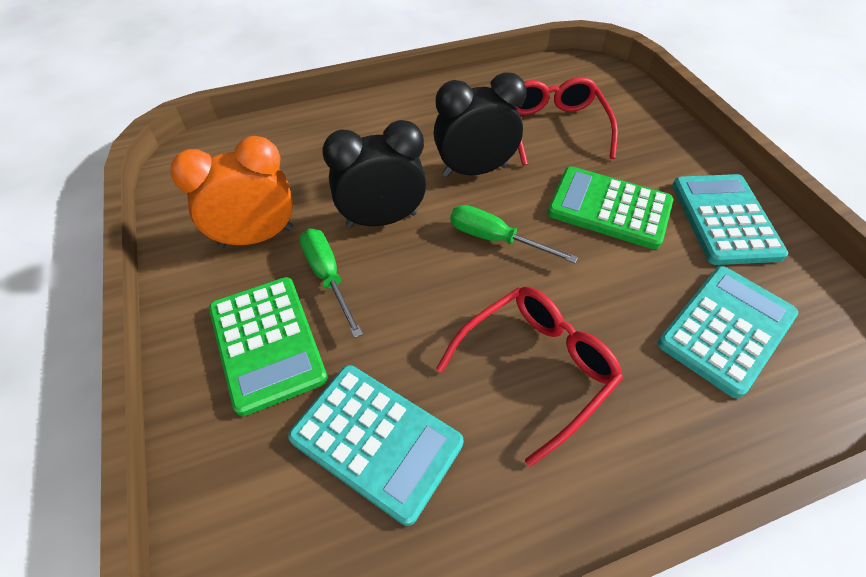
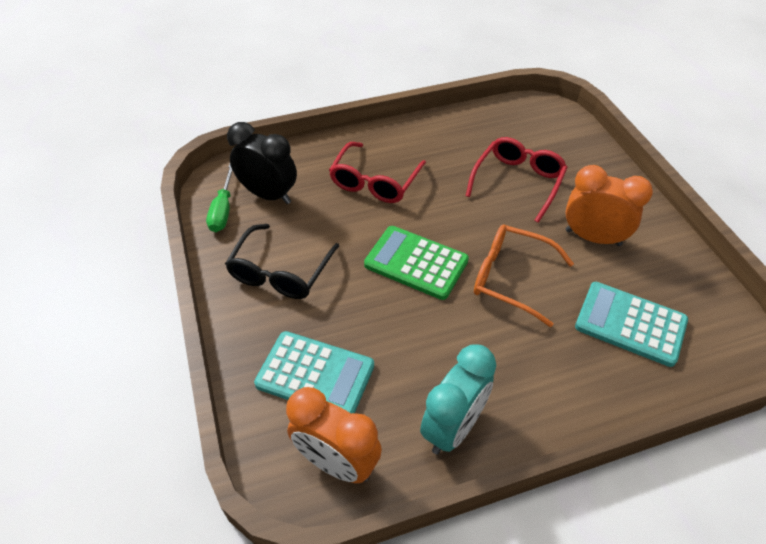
black clock: 2 -> 1
black glasses: 0 -> 1
green calculator: 2 -> 1
green screwdriver: 2 -> 1
orange clock: 1 -> 2
orange glasses: 0 -> 1
turquoise calculator: 3 -> 2
turquoise clock: 0 -> 1

